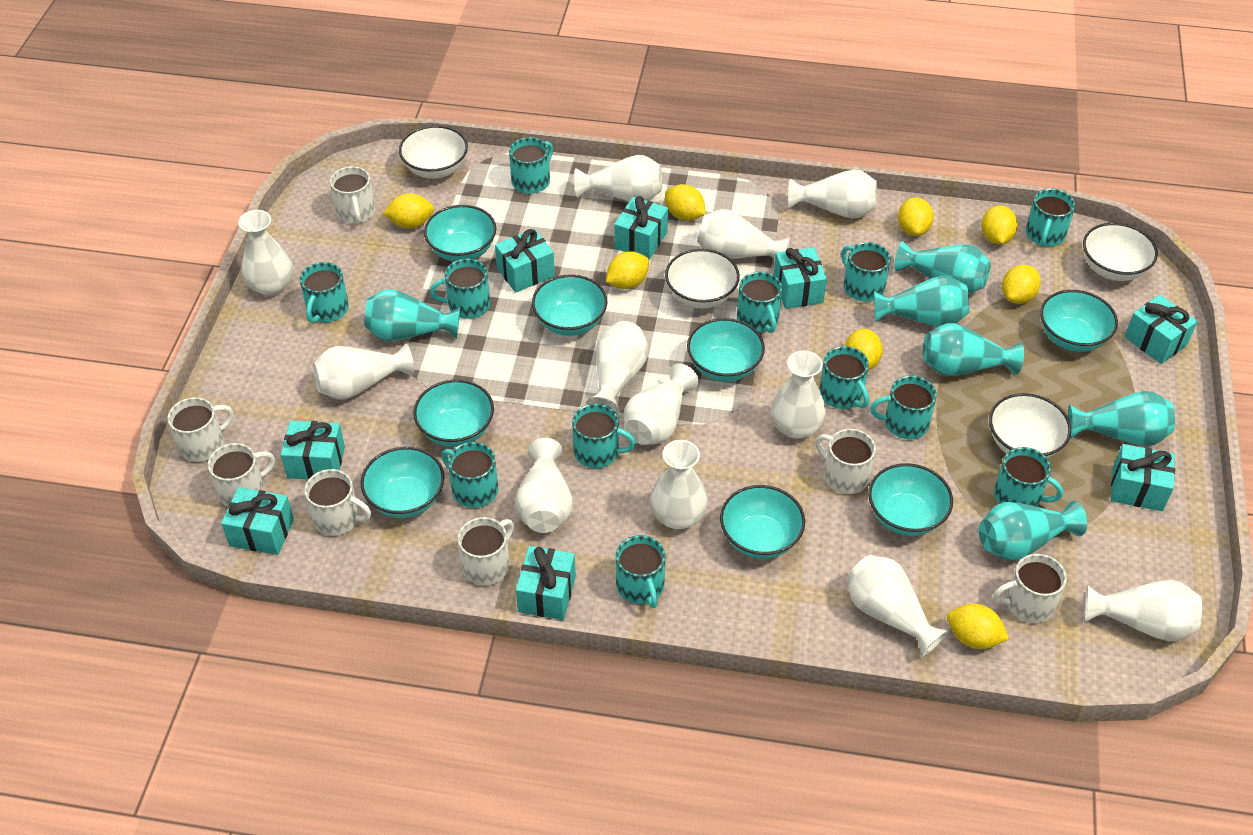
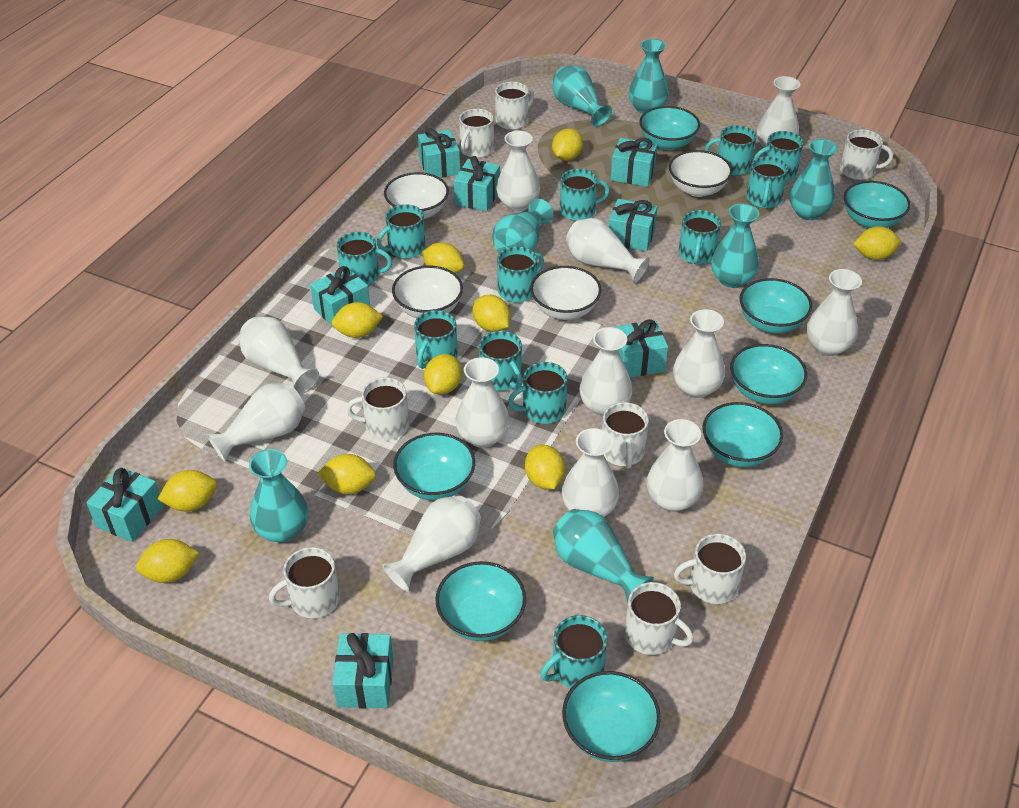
turquoise vase: 6 -> 7
white mug: 7 -> 8
yellow lemon: 8 -> 10

